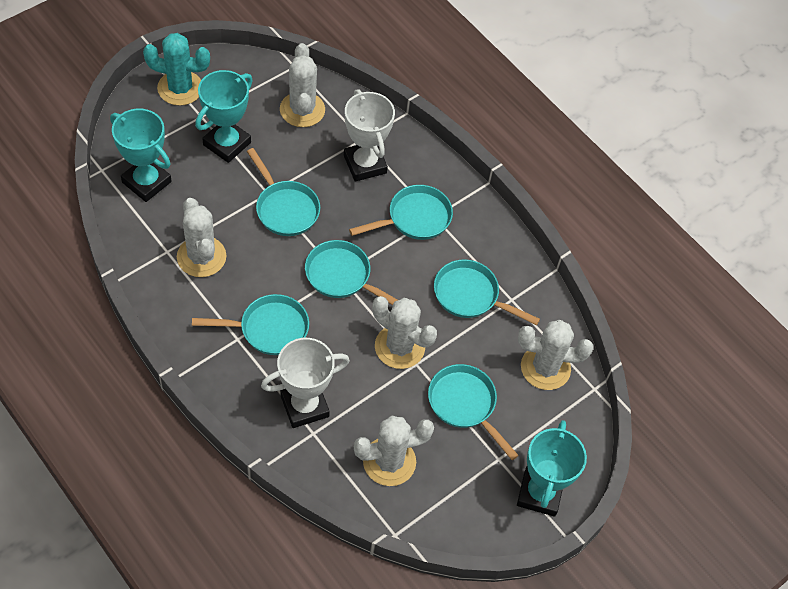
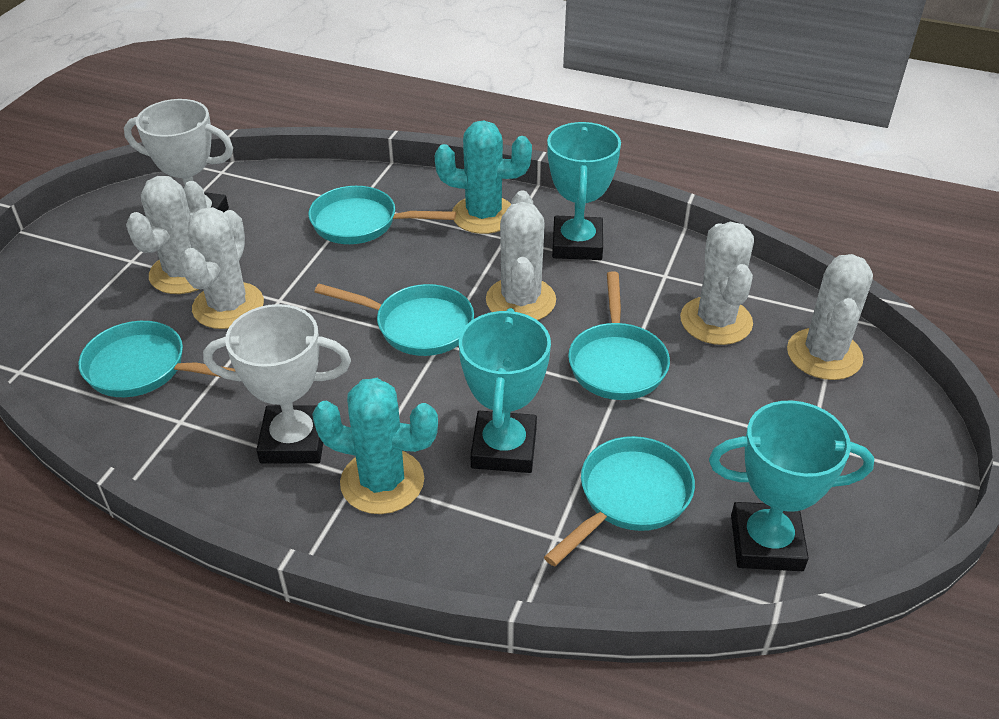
turquoise cactus: 1 -> 2
turquoise pan: 6 -> 5

